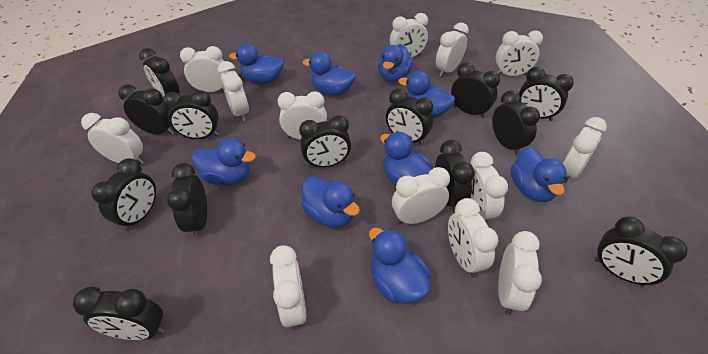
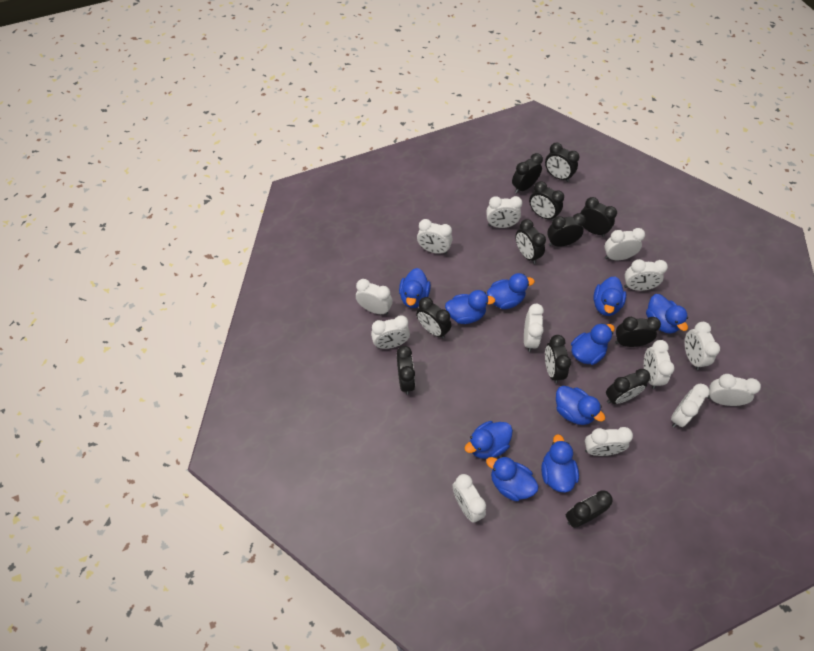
black clock: 13 -> 12
blue duck: 9 -> 10

